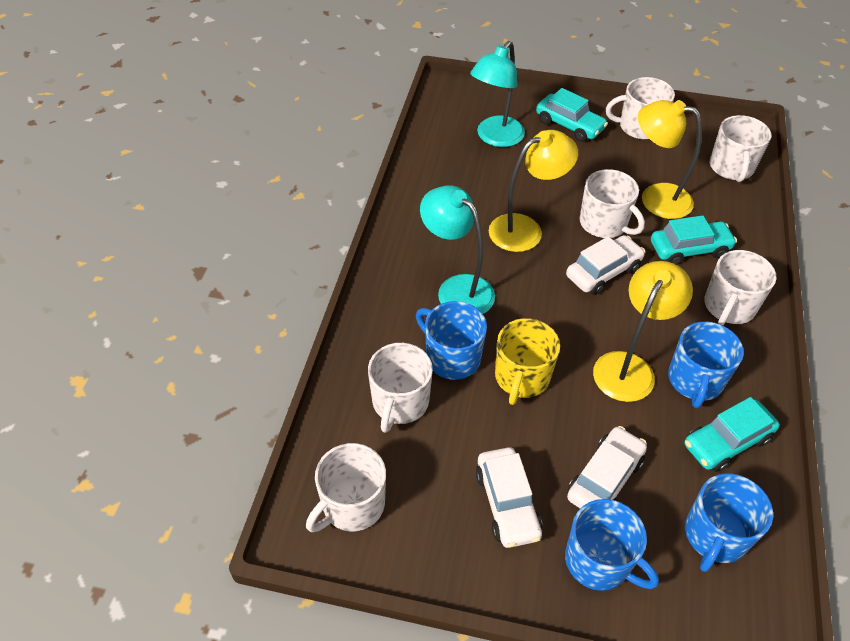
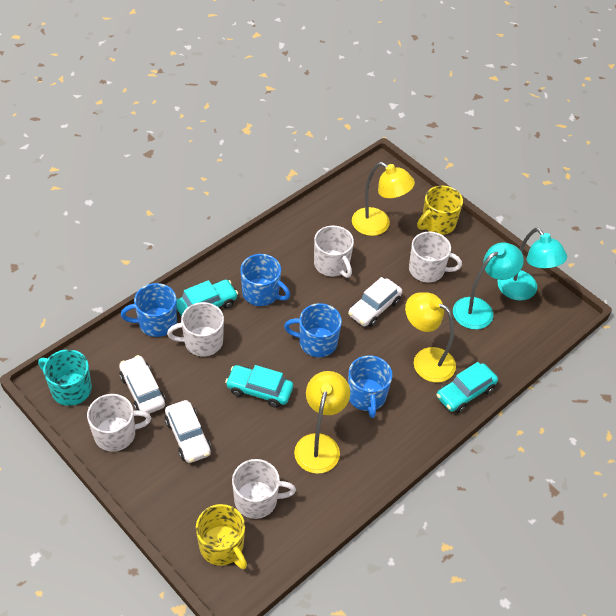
turquoise mug: 0 -> 1
white mug: 6 -> 5
yellow mug: 1 -> 2

